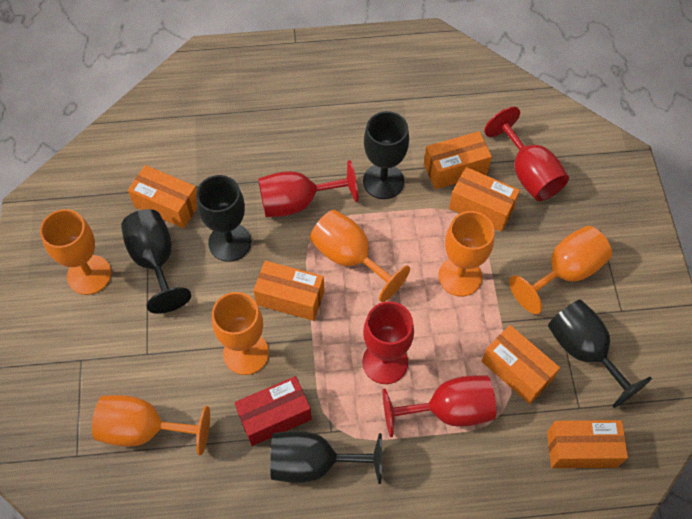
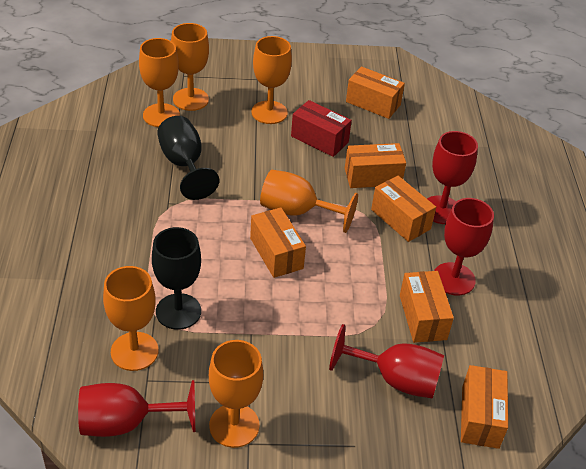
black goblet: 5 -> 2

